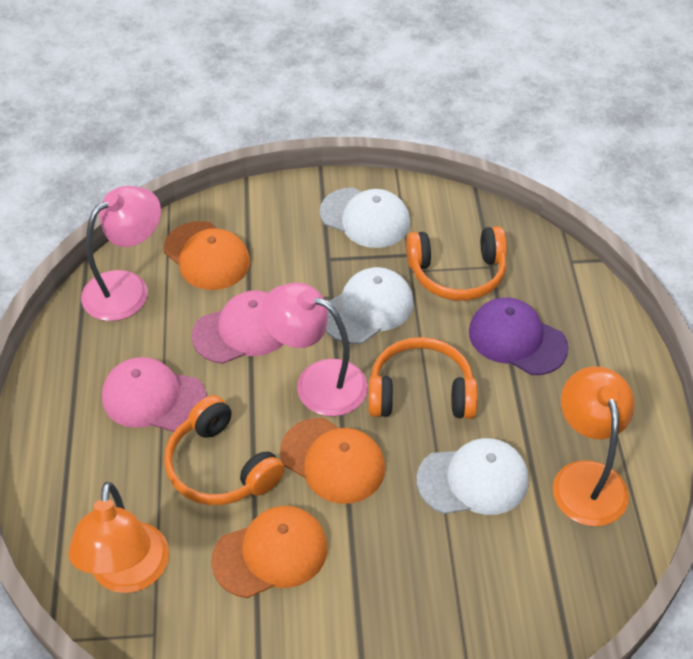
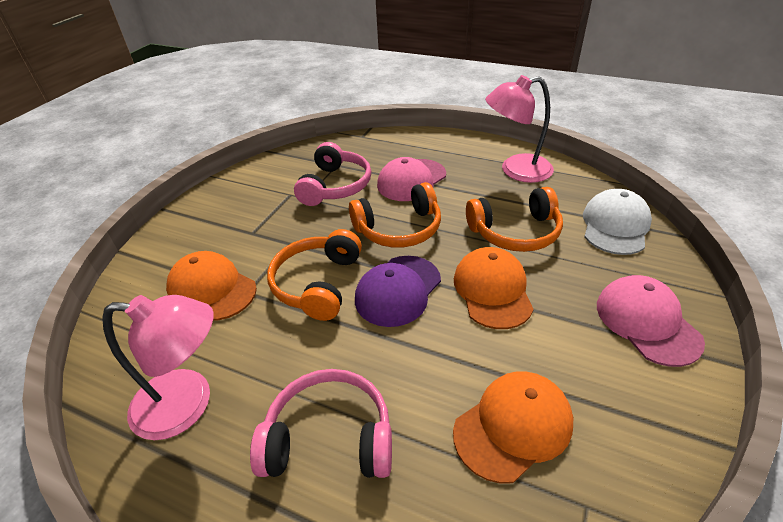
orange lamp: 2 -> 0
pink headphones: 0 -> 2
white cap: 3 -> 1

